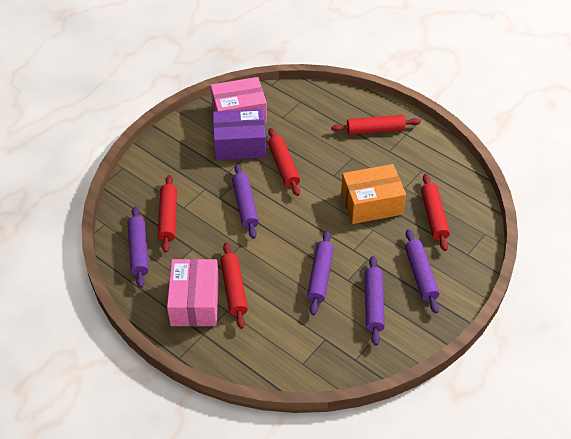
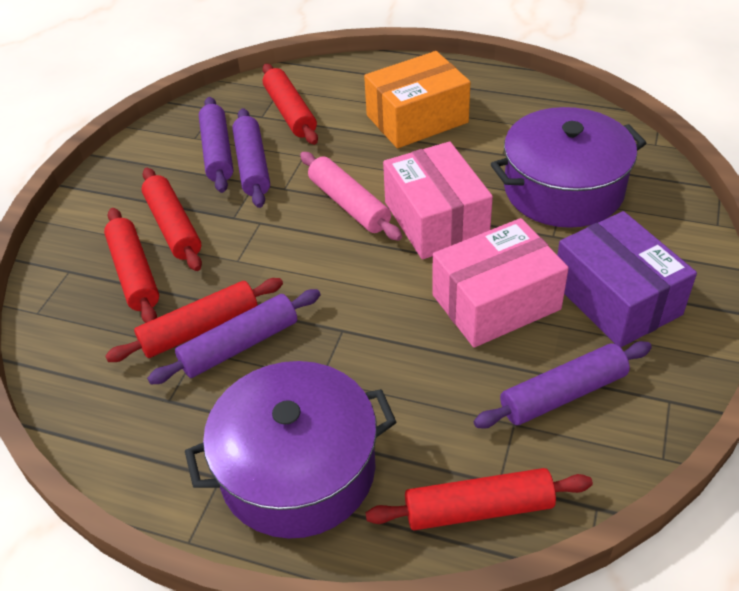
pink rolling pin: 0 -> 1
purple pot: 0 -> 2
purple rolling pin: 5 -> 4

